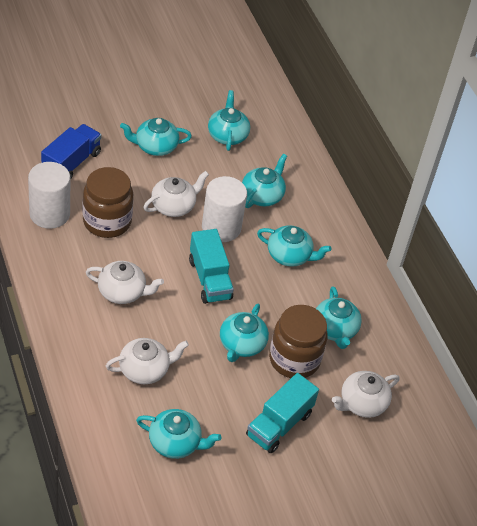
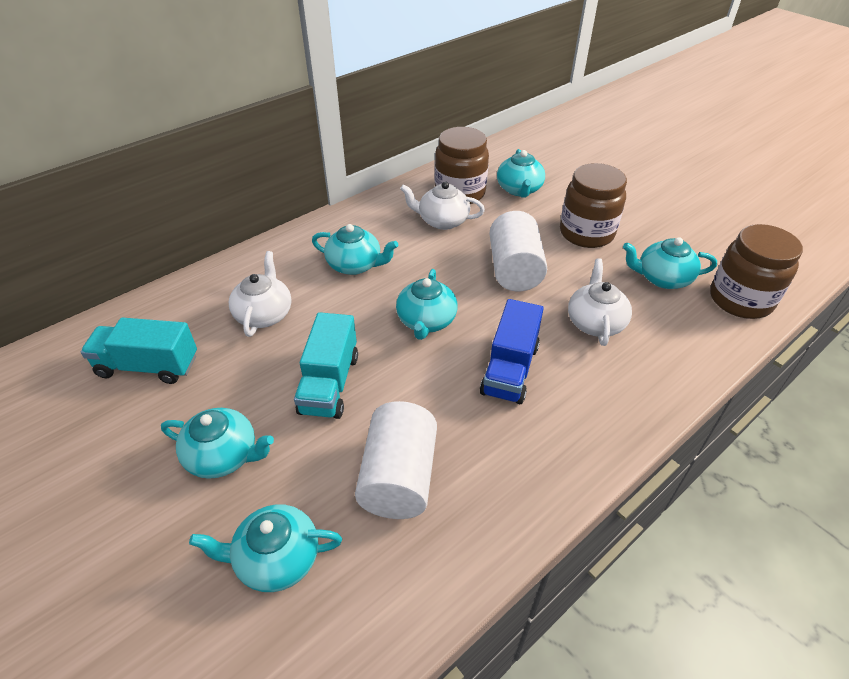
brown jar: 2 -> 3
turquoise teapot: 7 -> 6
white teapot: 4 -> 3

